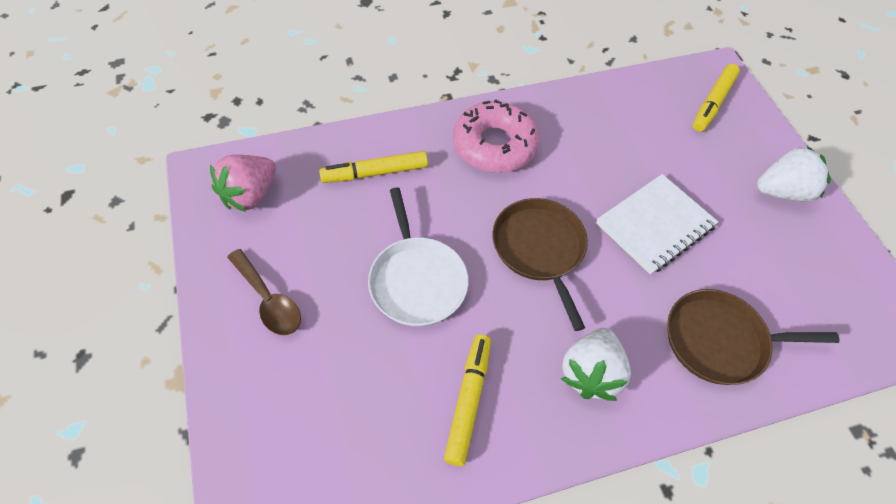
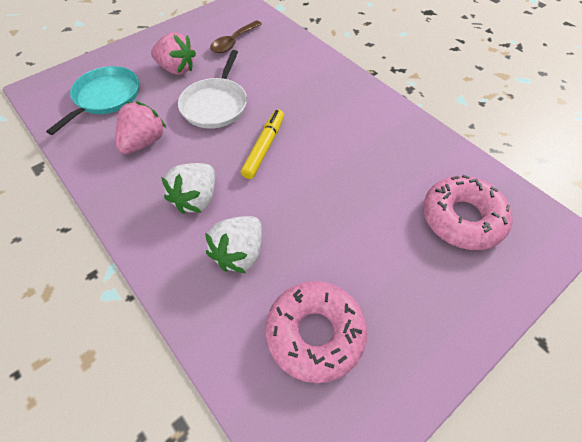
brown pan: 2 -> 0
pink donut: 1 -> 2
pink strawberry: 1 -> 2
turquoise pan: 0 -> 1
white notebook: 1 -> 0
yellow marker: 3 -> 1

